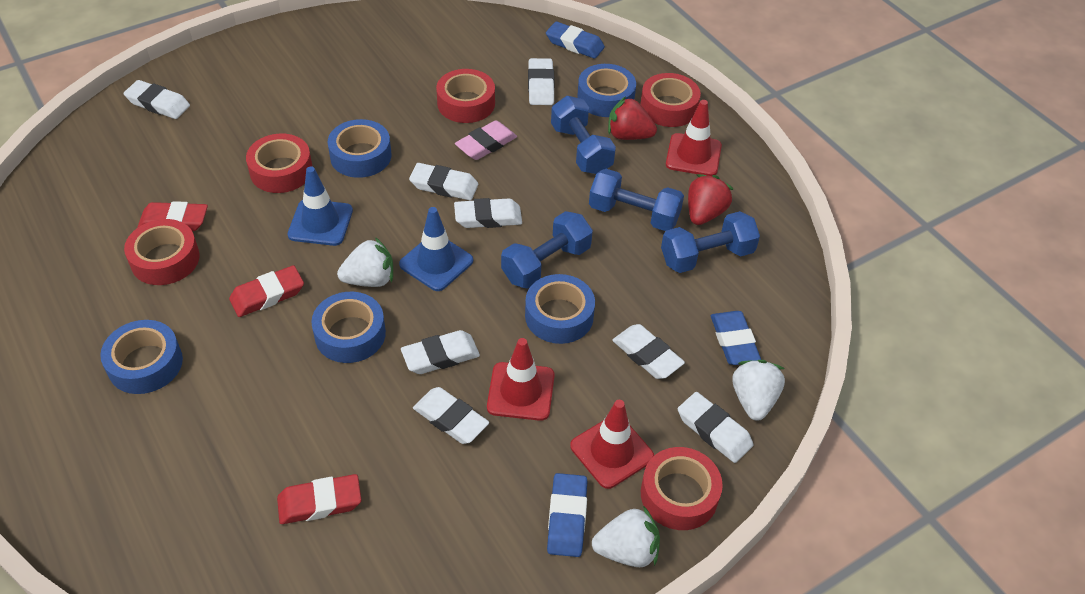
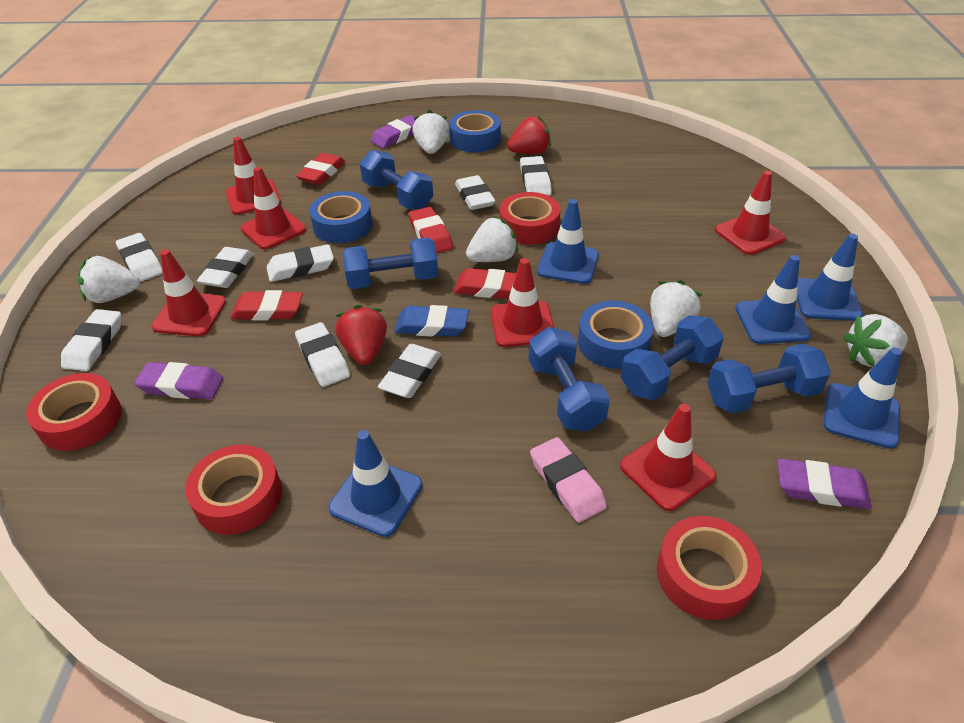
blue dumbbell: 4 -> 5
blue eraser: 3 -> 1
blue tape: 5 -> 3
blue traffic cone: 2 -> 5
purple eraser: 0 -> 3
red eraser: 3 -> 4
red tape: 5 -> 4
red traffic cone: 3 -> 6
white strawberry: 3 -> 5

